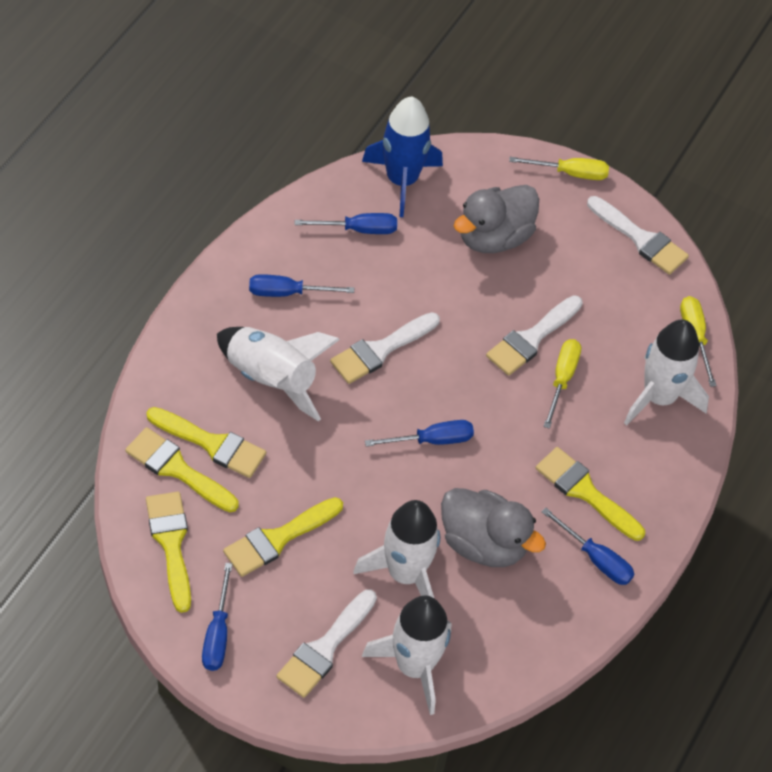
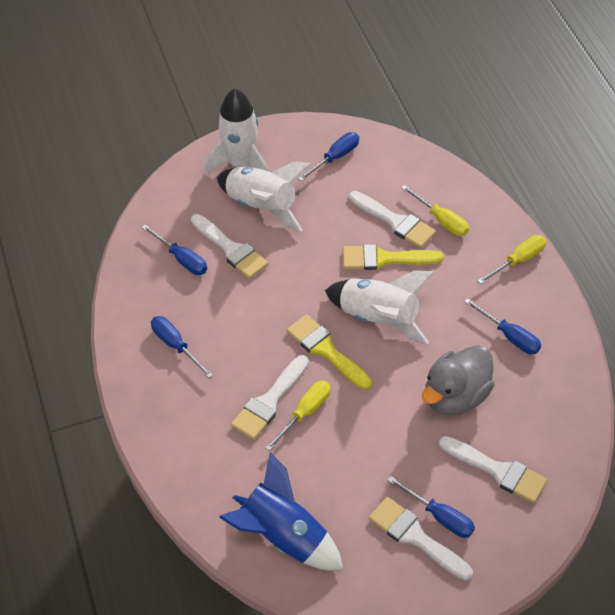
grey duck: 2 -> 1
white brush: 4 -> 5
white rocket: 4 -> 3
yellow brush: 5 -> 2

